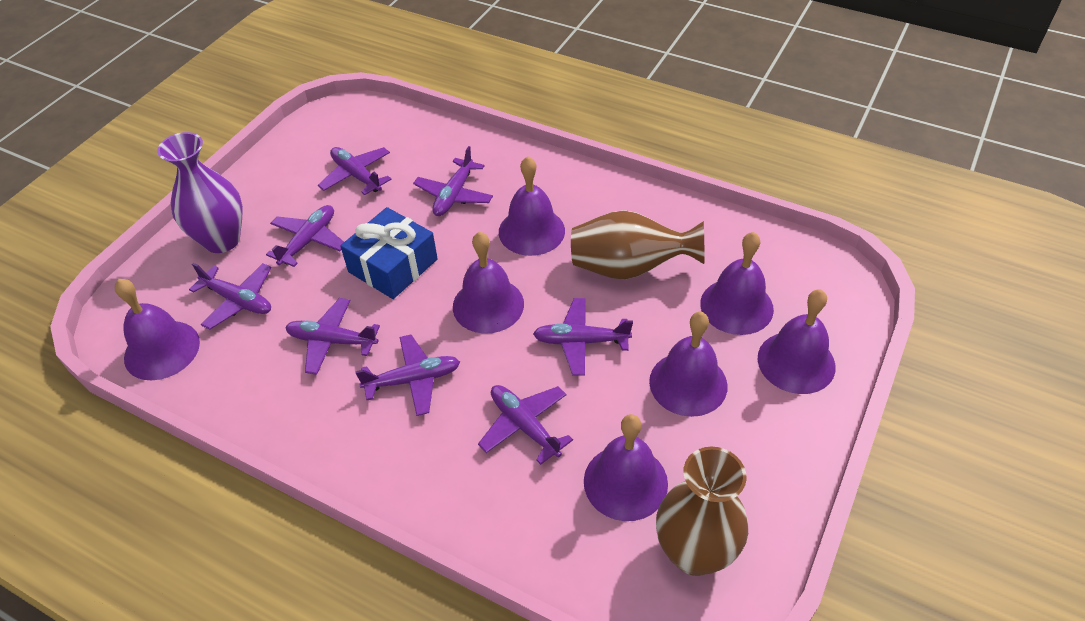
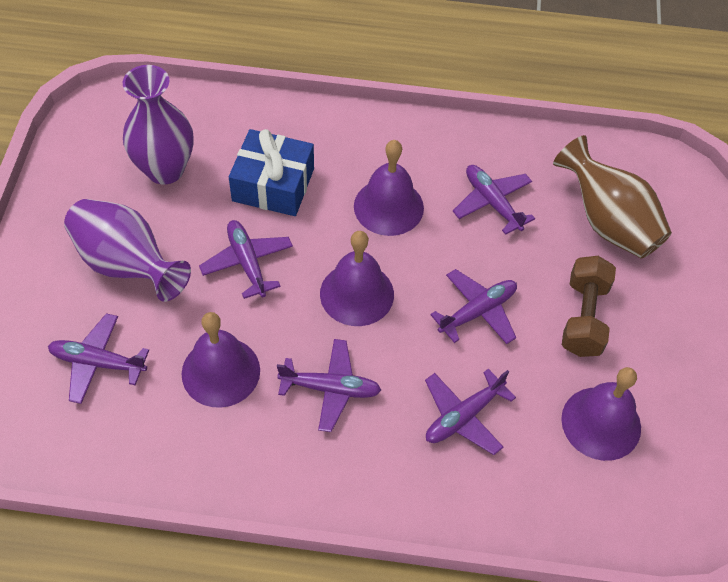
brown dumbbell: 0 -> 1
brown vase: 2 -> 1
purple bell: 7 -> 4
purple plane: 8 -> 6
purple vase: 1 -> 2

